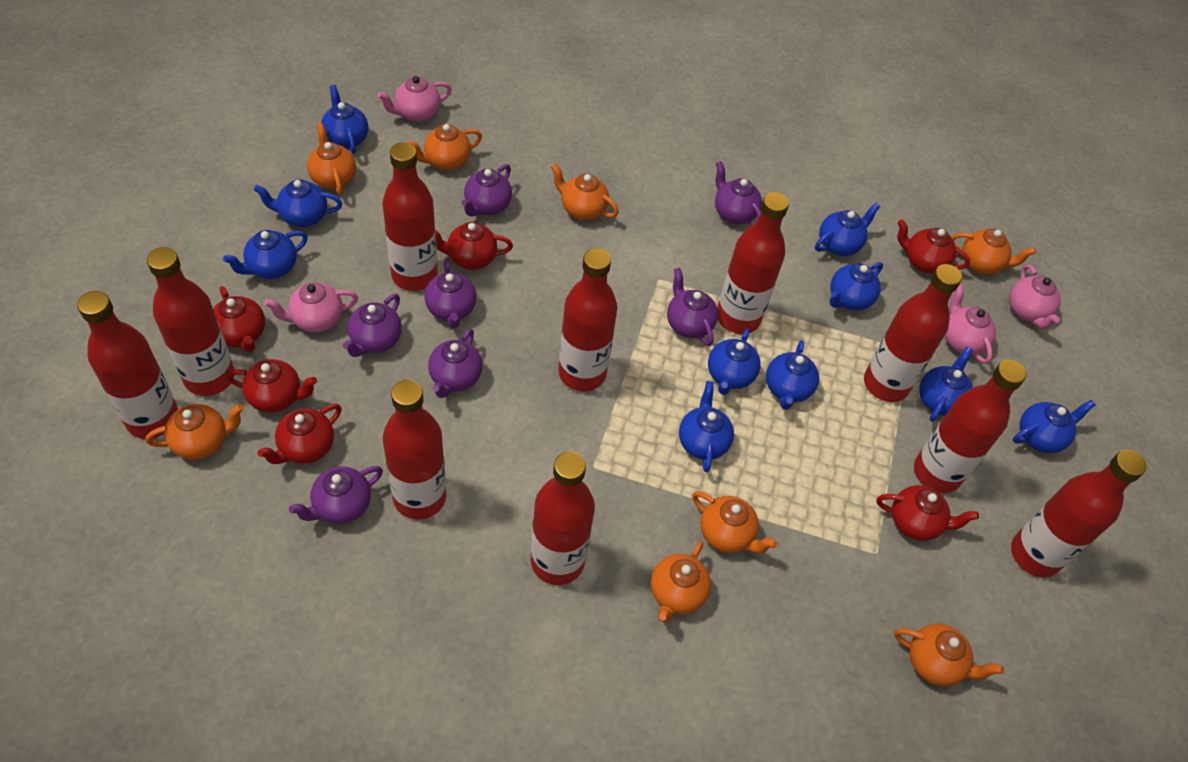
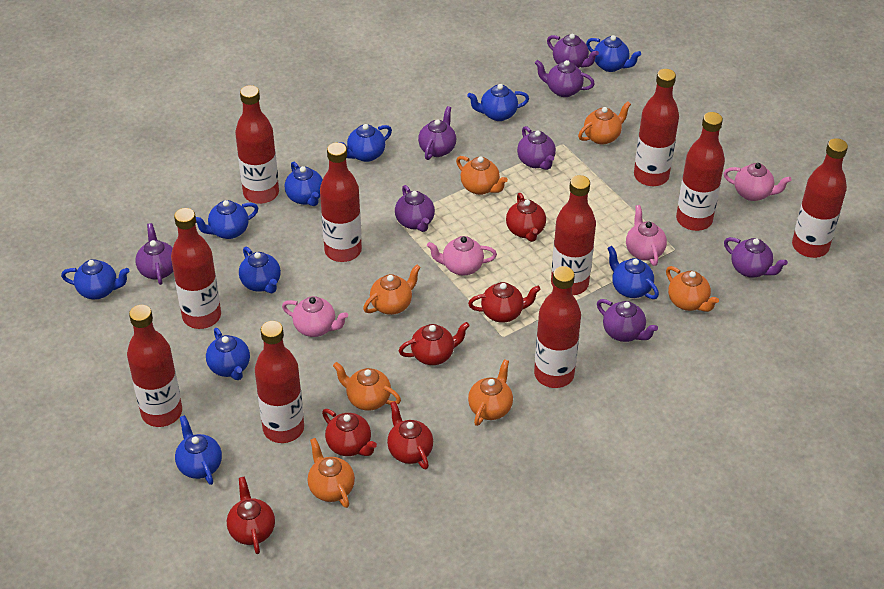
orange teapot: 8 -> 7
purple teapot: 7 -> 8

